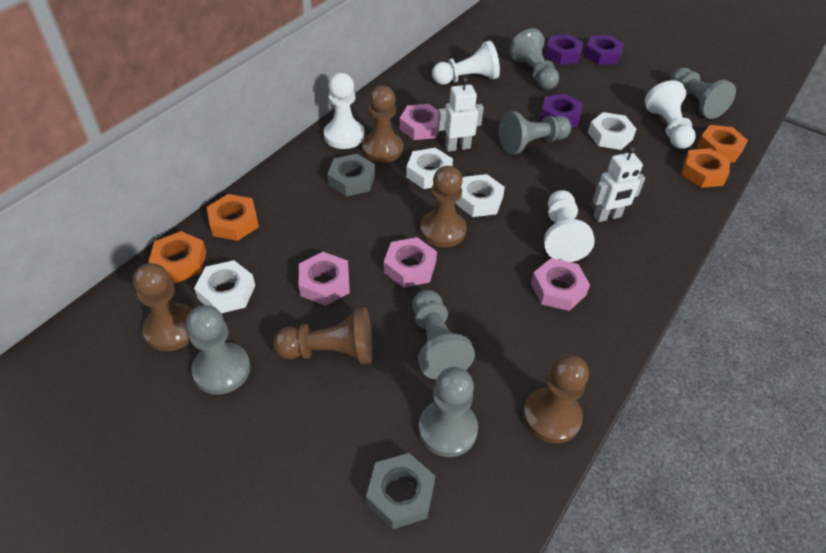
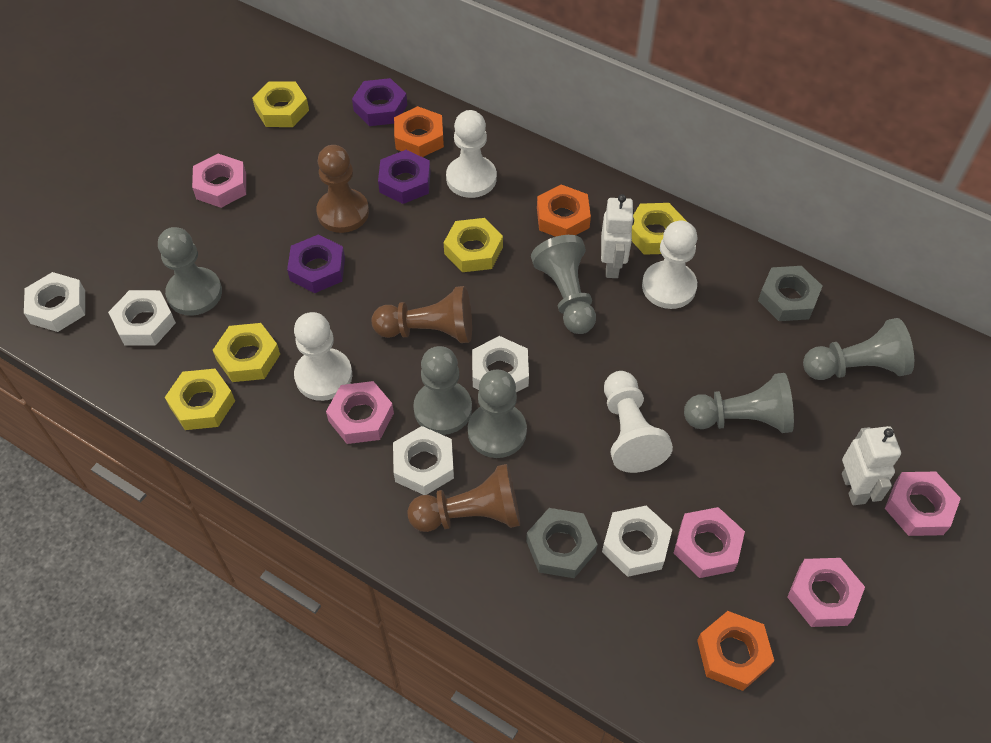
brown pawn: 5 -> 3
orange nut: 4 -> 3
pink nut: 4 -> 5
white nut: 4 -> 5
yellow nut: 0 -> 5

